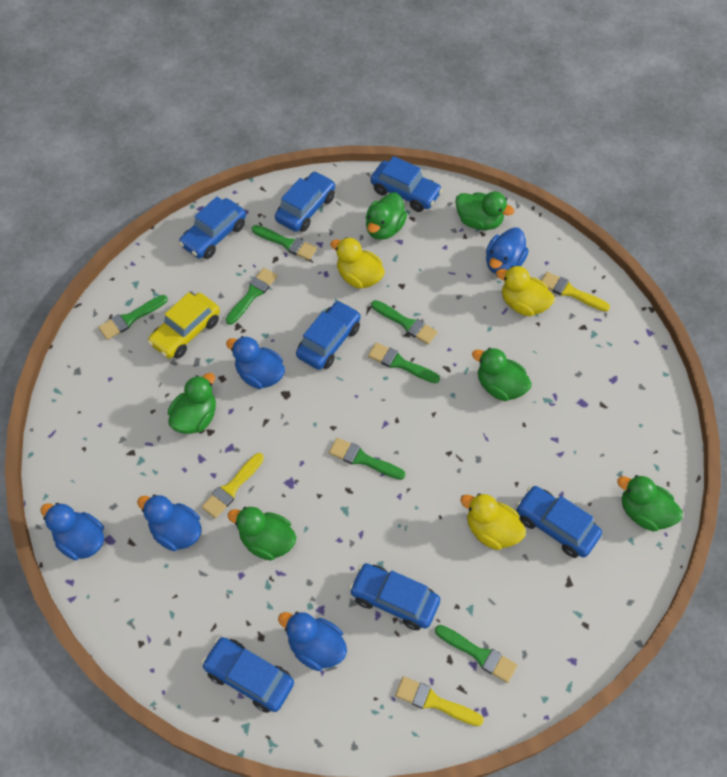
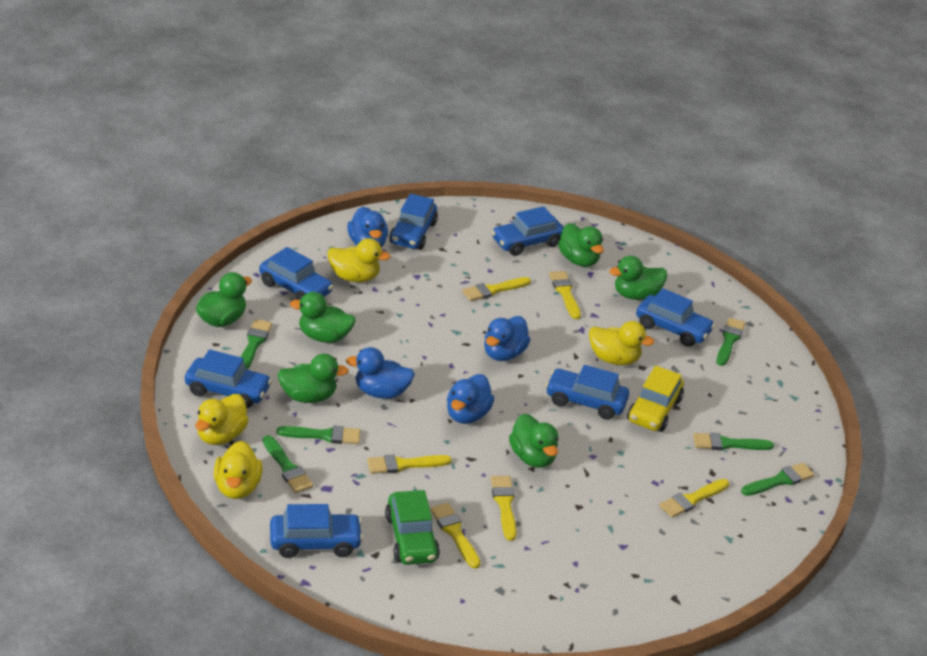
blue duck: 5 -> 4
green brush: 7 -> 6
green car: 0 -> 1
yellow brush: 3 -> 6
yellow duck: 3 -> 4

